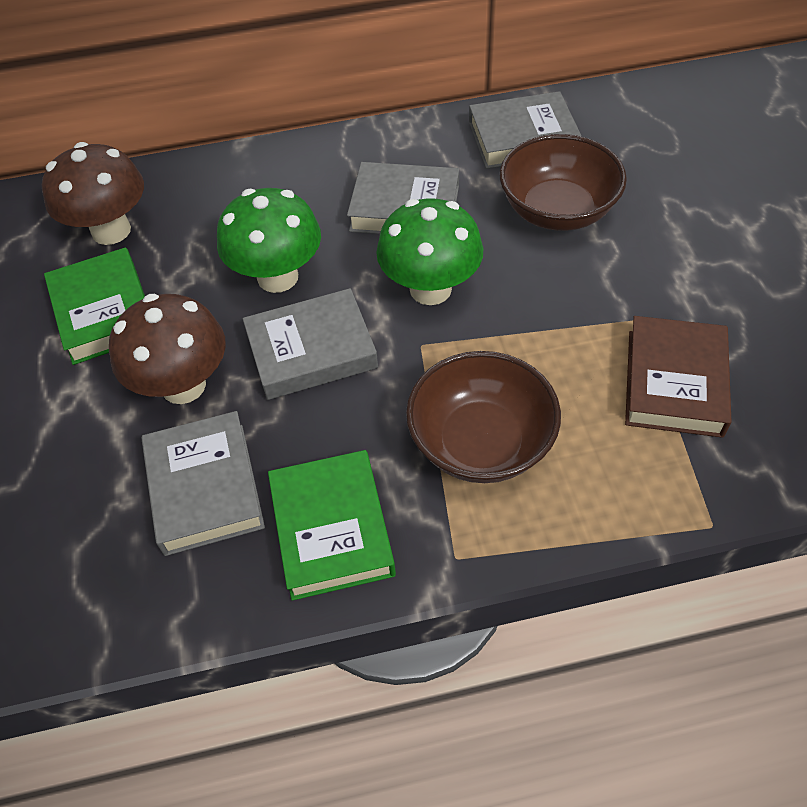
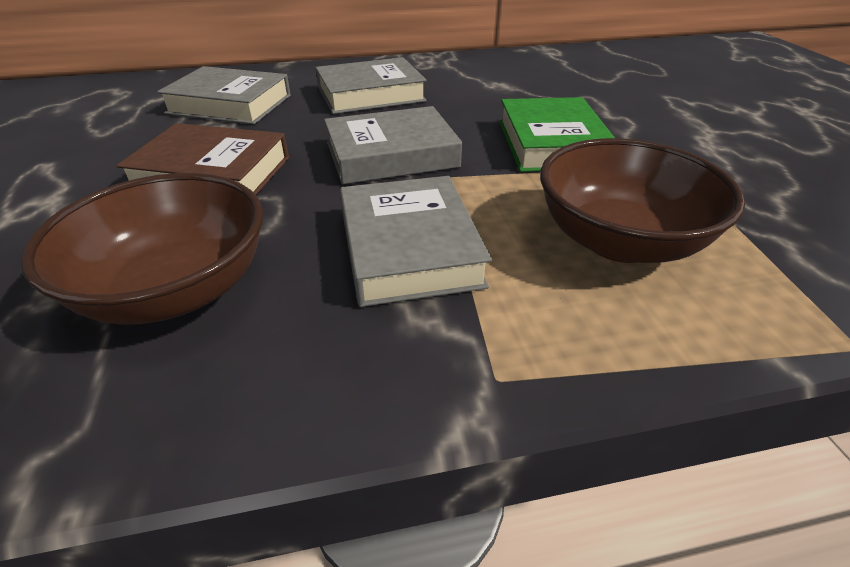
brown mushroom: 2 -> 0
green book: 2 -> 1
green mushroom: 2 -> 0

